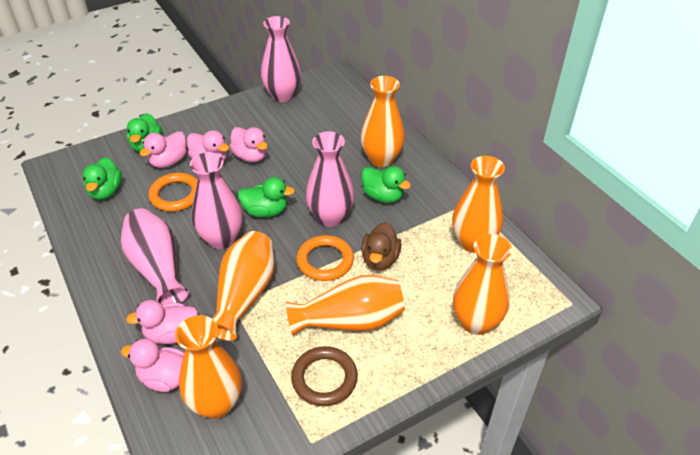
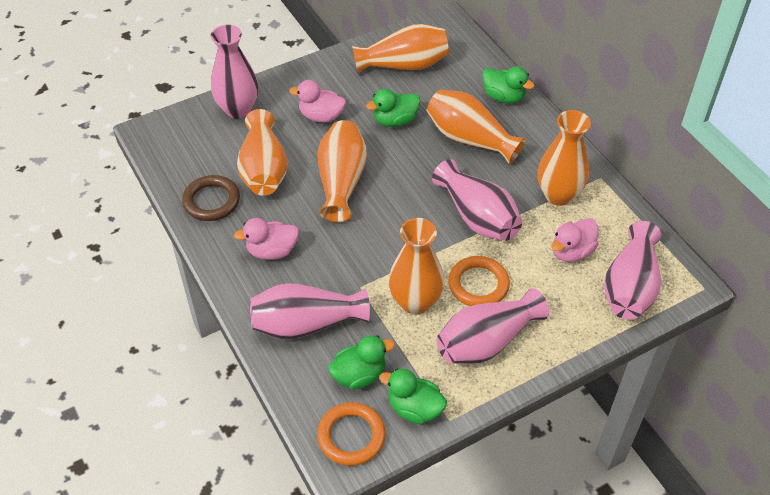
brown duck: 1 -> 0
pink duck: 5 -> 3
pink vase: 4 -> 5

